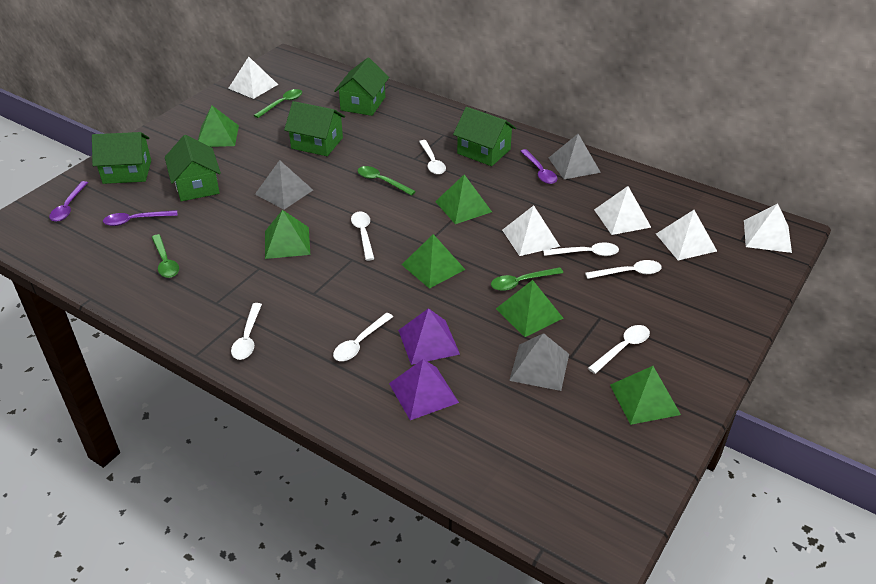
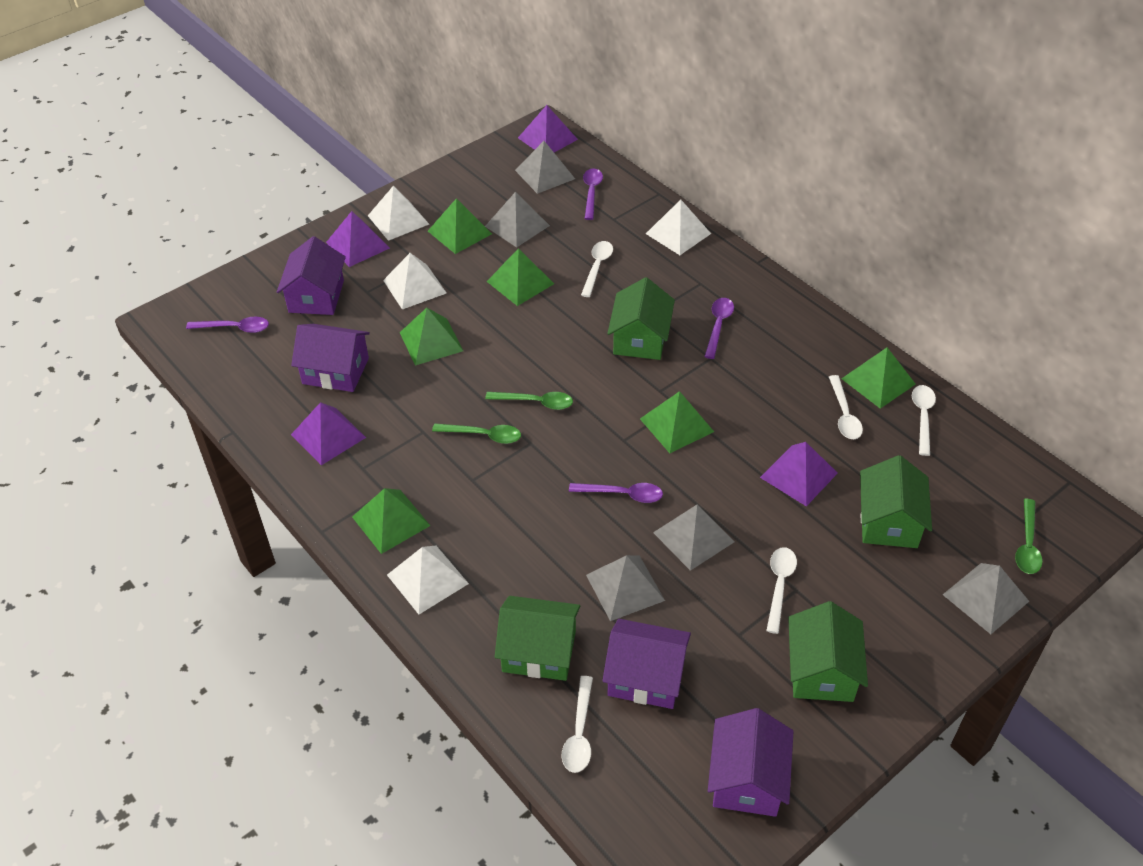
green house: 5 -> 4
green spoon: 4 -> 3
grey pyramid: 3 -> 5
purple house: 0 -> 4
purple pyramid: 2 -> 4
purple spoon: 3 -> 4
white pyramid: 5 -> 4
white spoon: 7 -> 5

